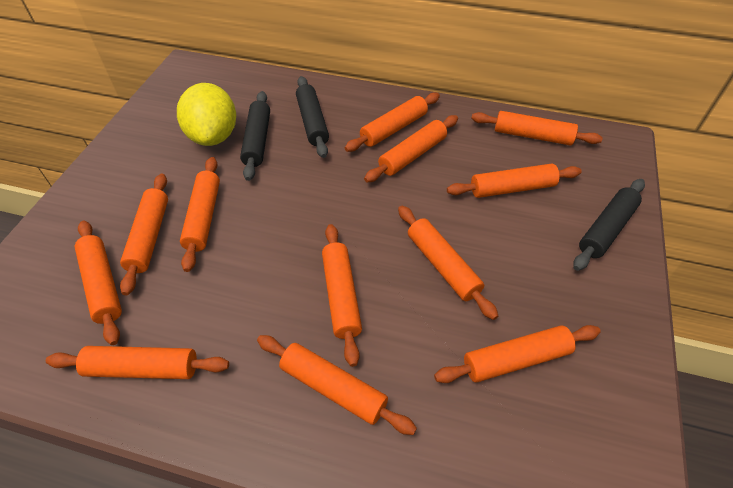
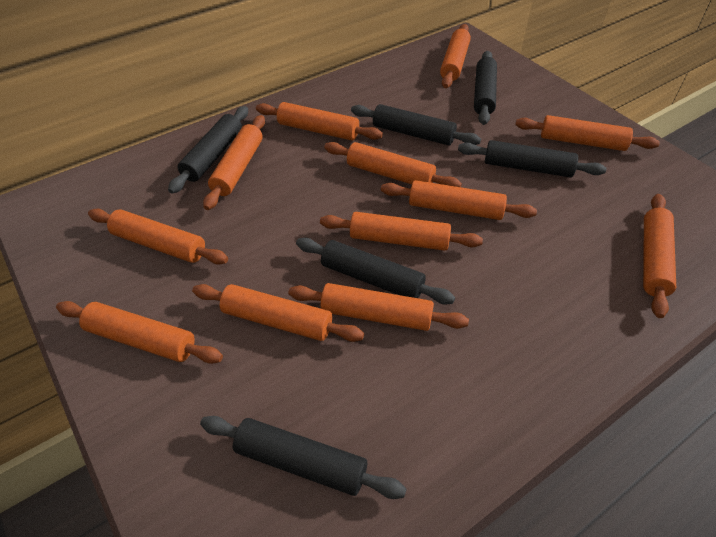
black rolling pin: 3 -> 6
yellow lemon: 1 -> 0

